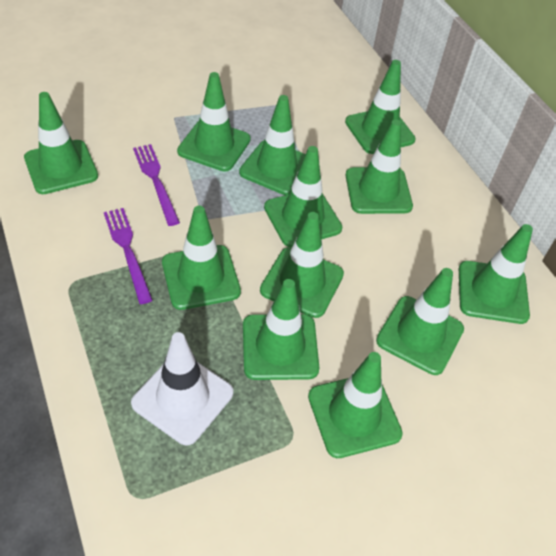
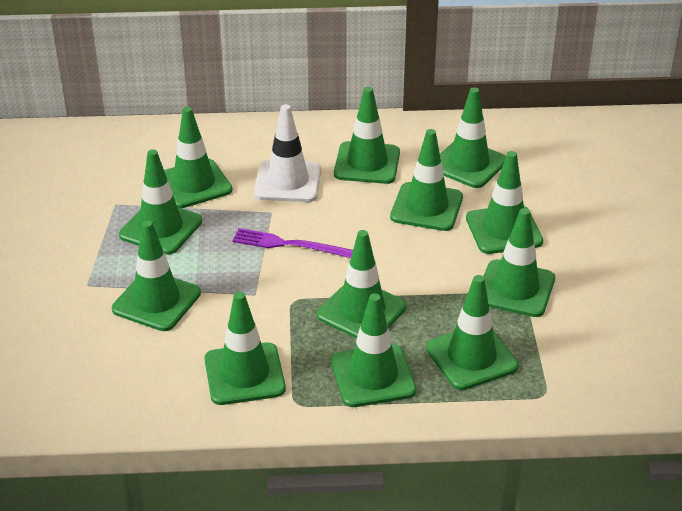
purple fork: 2 -> 1

